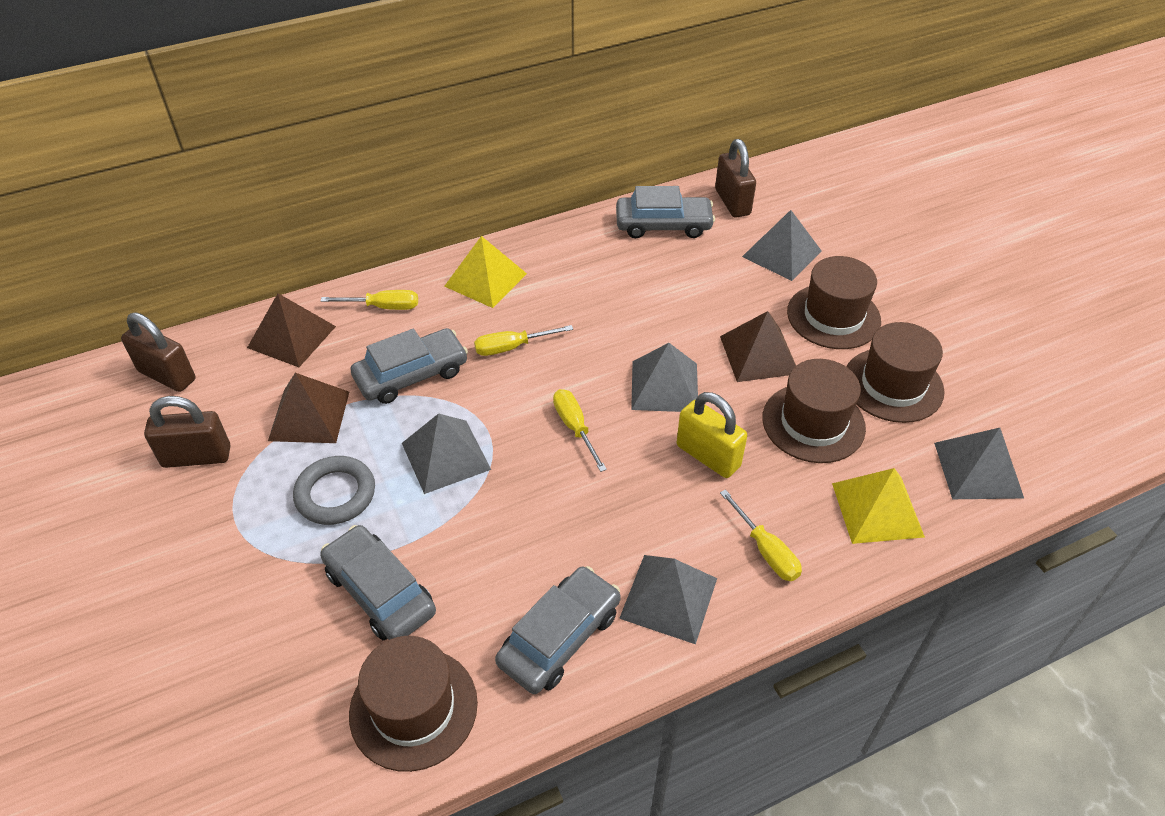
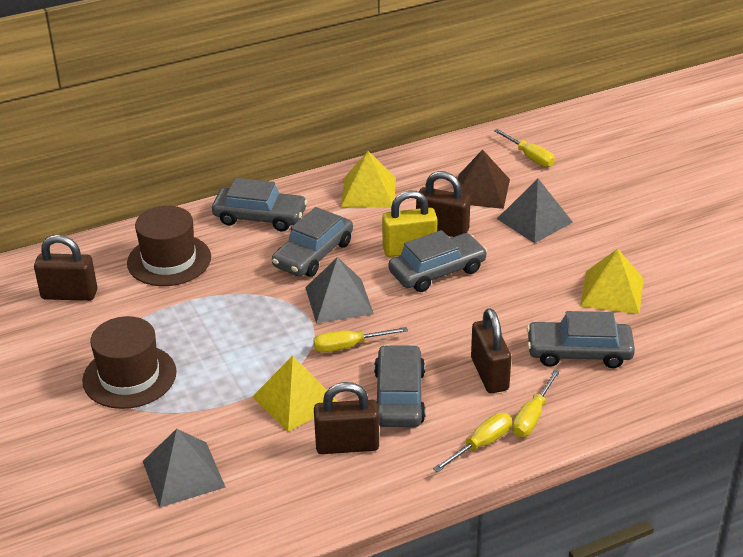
brown hat: 4 -> 2
brown padlock: 3 -> 4
brown pyramid: 3 -> 1
grey car: 4 -> 5
grey pyramid: 5 -> 3
grey ring: 1 -> 0
yellow pyramid: 2 -> 3

